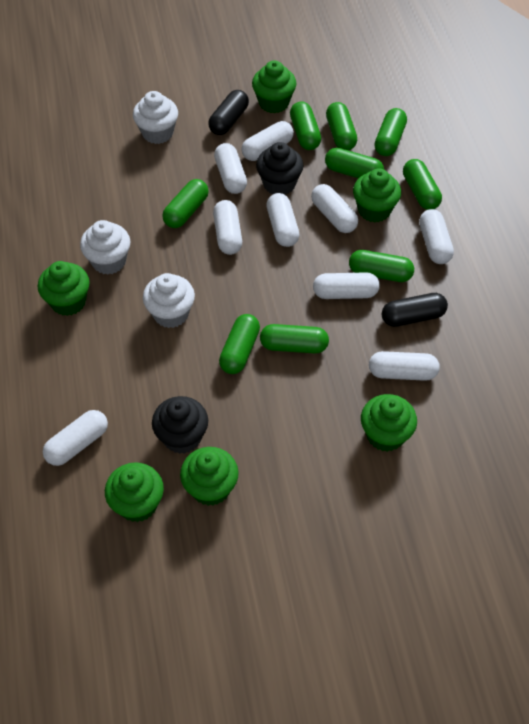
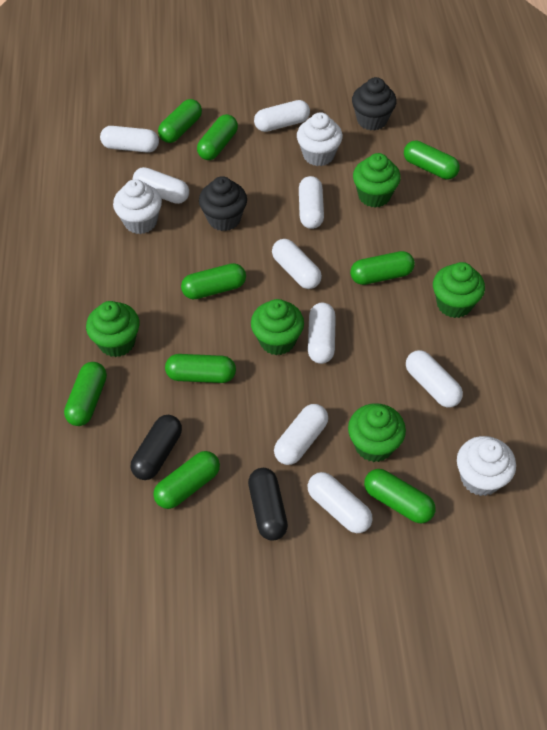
green cupcake: 6 -> 5

